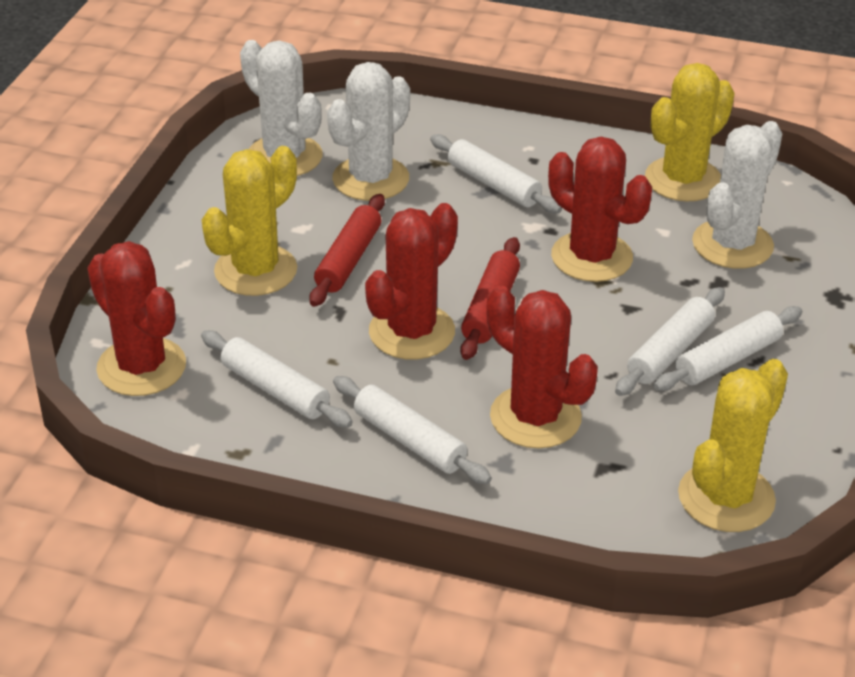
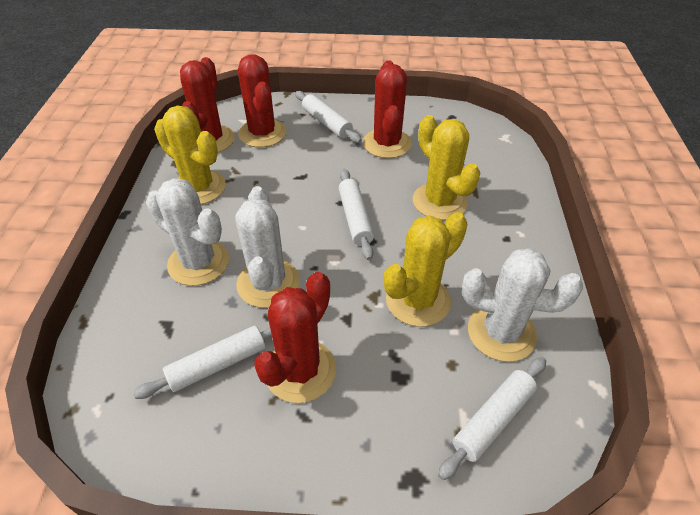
red rolling pin: 2 -> 0
white rolling pin: 5 -> 4

